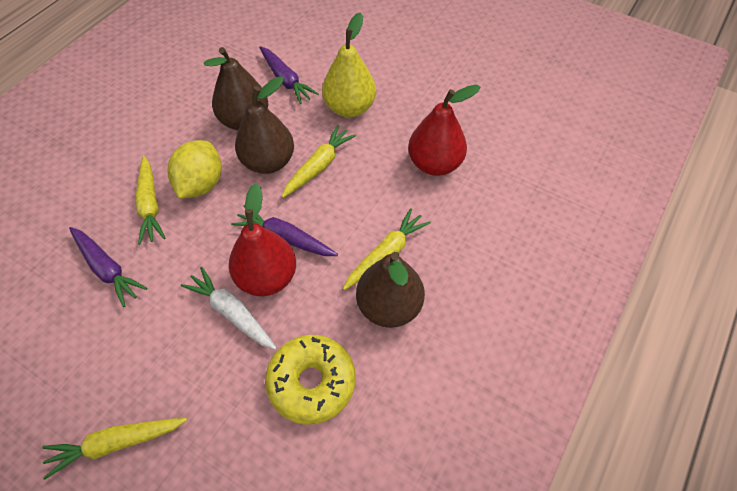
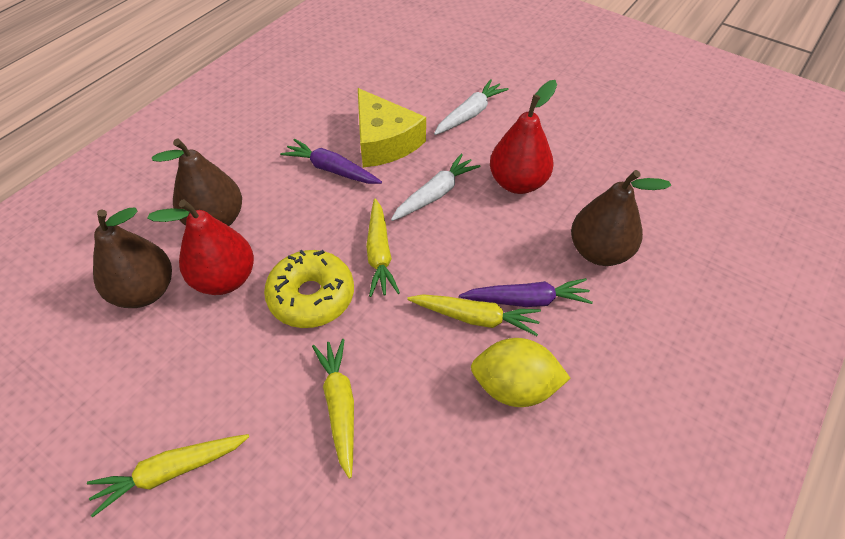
purple carrot: 3 -> 2
white carrot: 1 -> 2
yellow cheese: 0 -> 1
yellow pear: 1 -> 0

